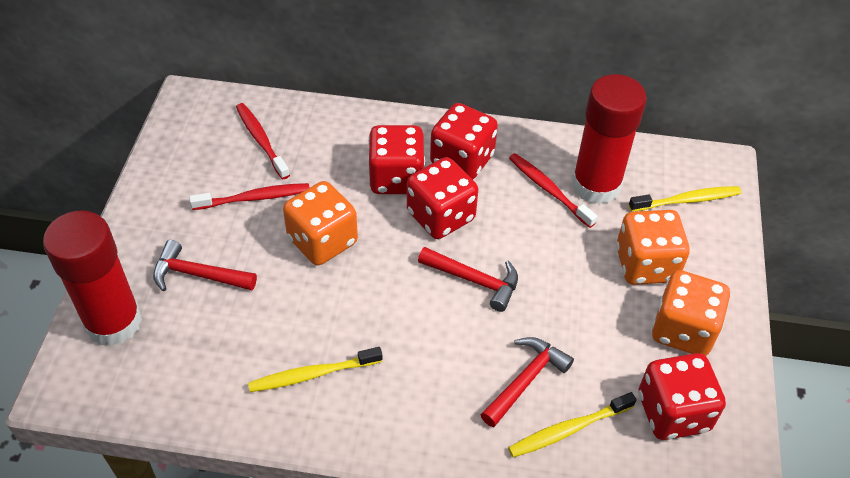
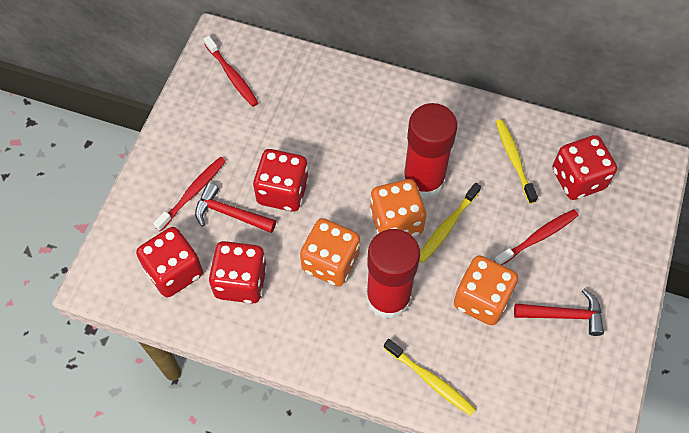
red hammer: 3 -> 2

